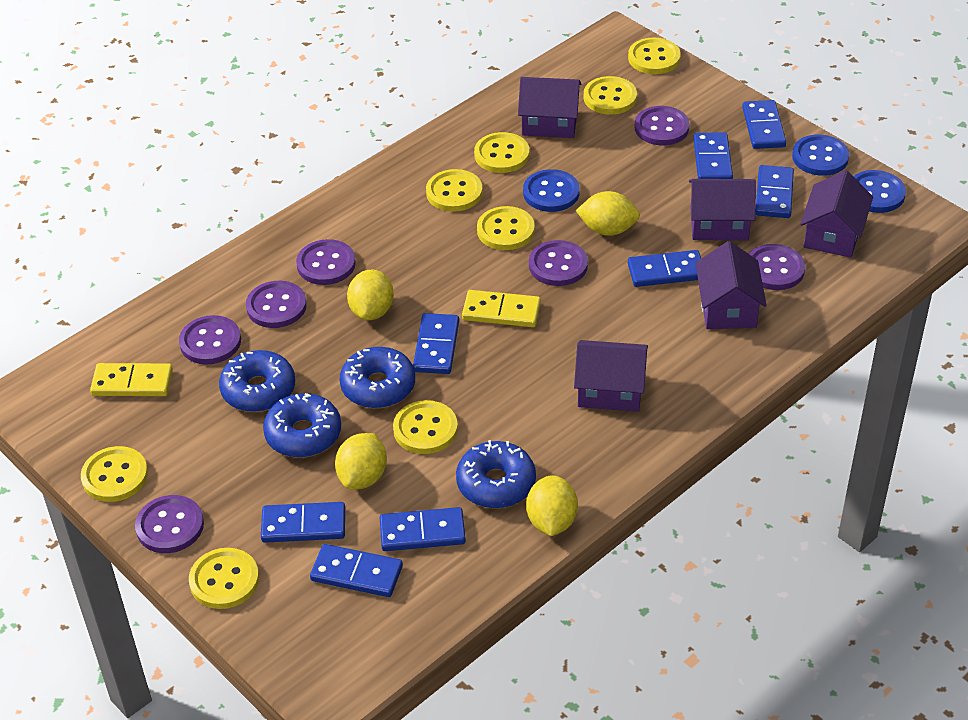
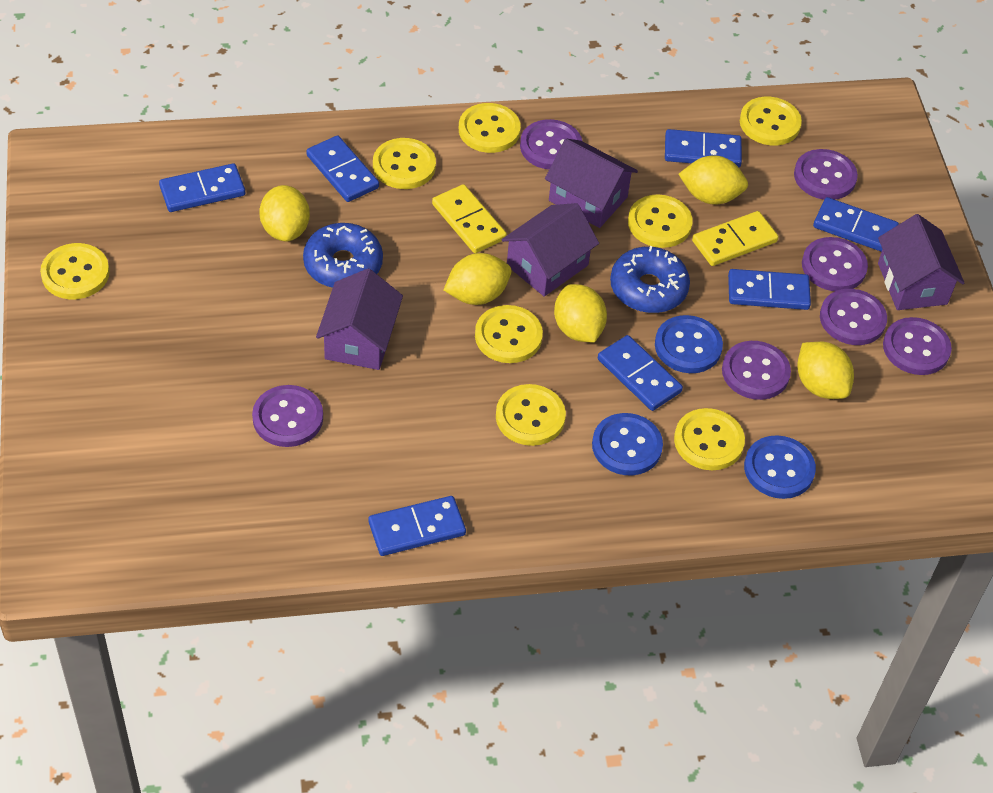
blue domino: 8 -> 7
blue donut: 4 -> 2
purple house: 5 -> 4
yellow lemon: 4 -> 5

